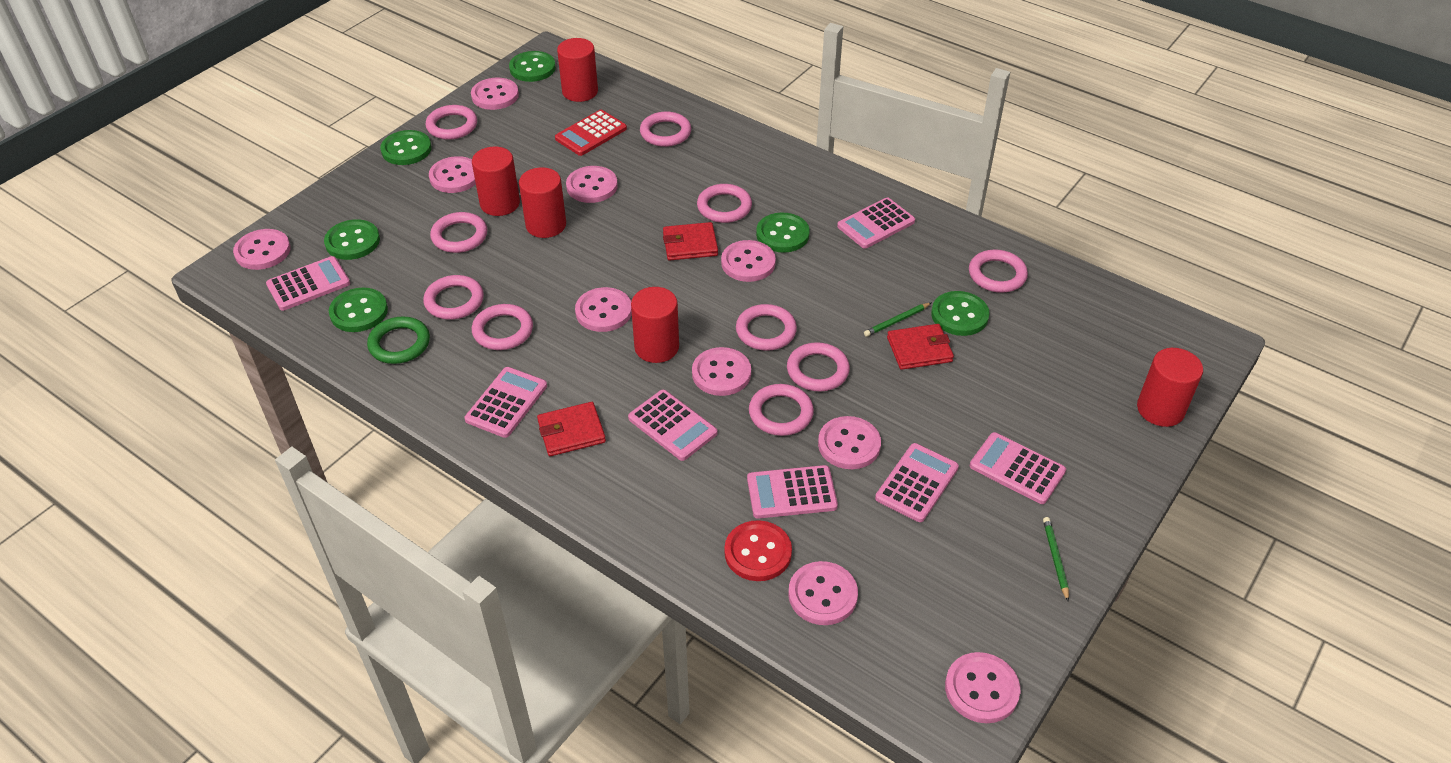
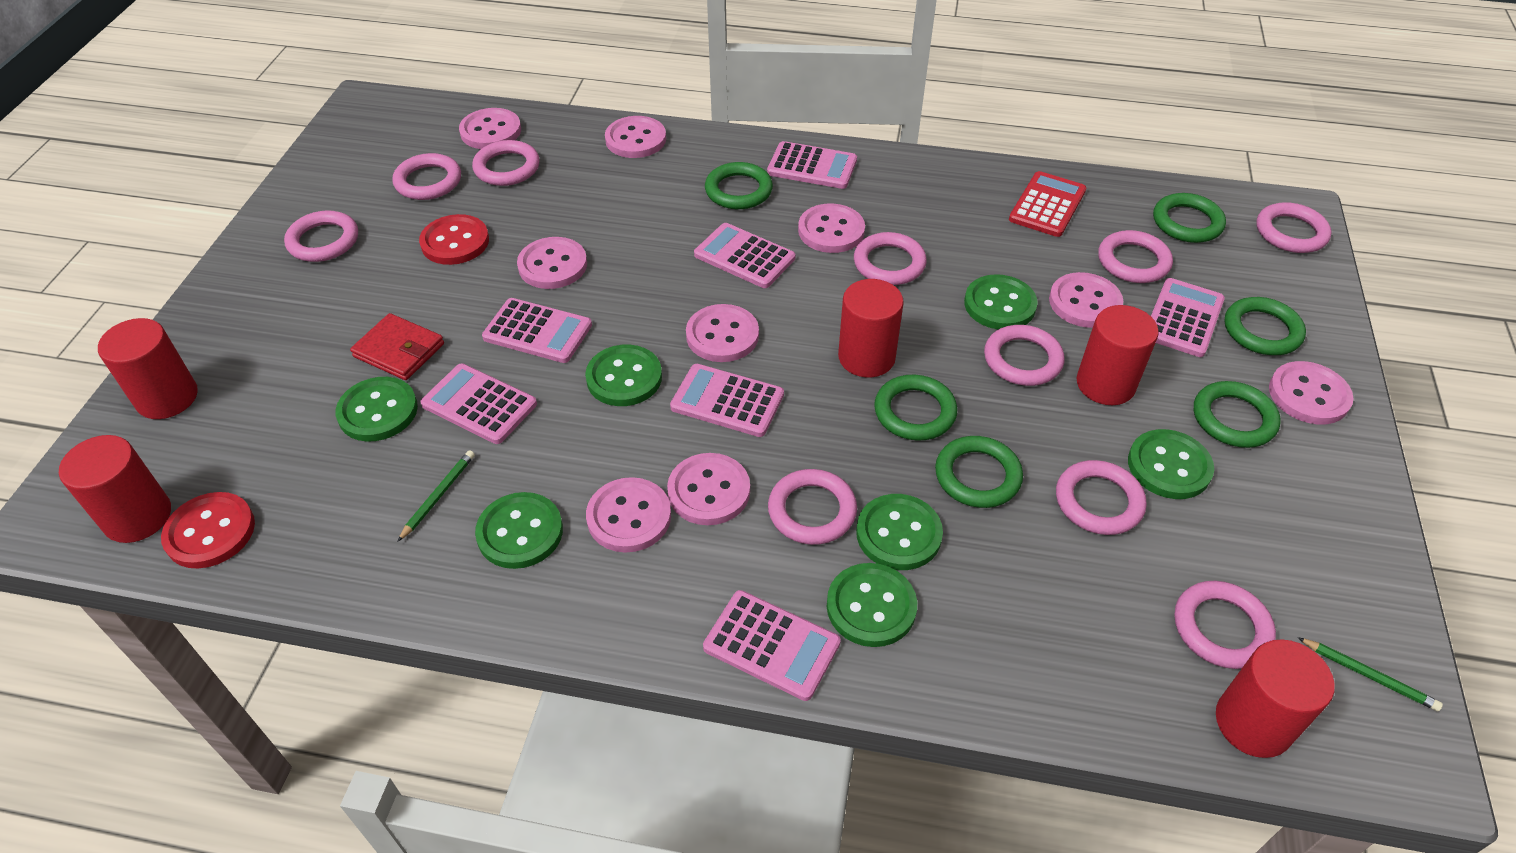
green button: 6 -> 7
green ring: 1 -> 6
pink button: 10 -> 9
red button: 1 -> 2
red wallet: 3 -> 1

